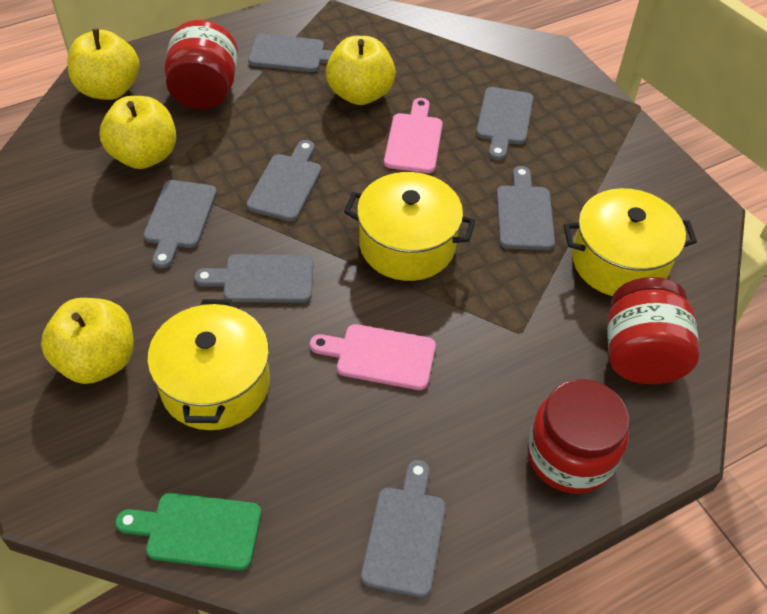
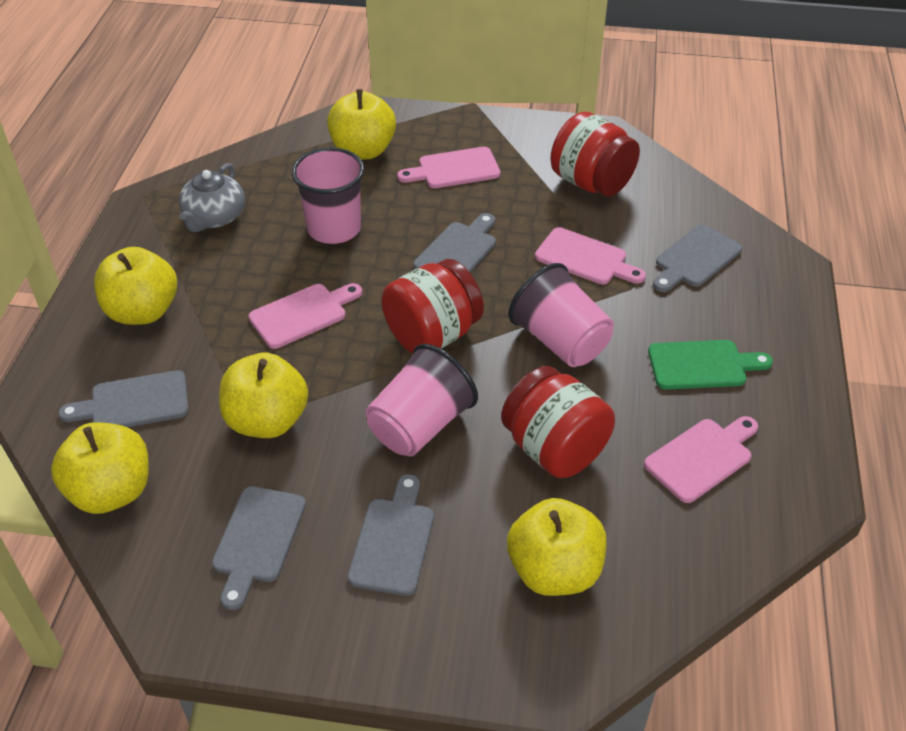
grey cutting board: 7 -> 5
grey teapot: 0 -> 1
pink cup: 0 -> 3
pink cutting board: 2 -> 4
yellow apple: 4 -> 5
yellow pot: 3 -> 0

